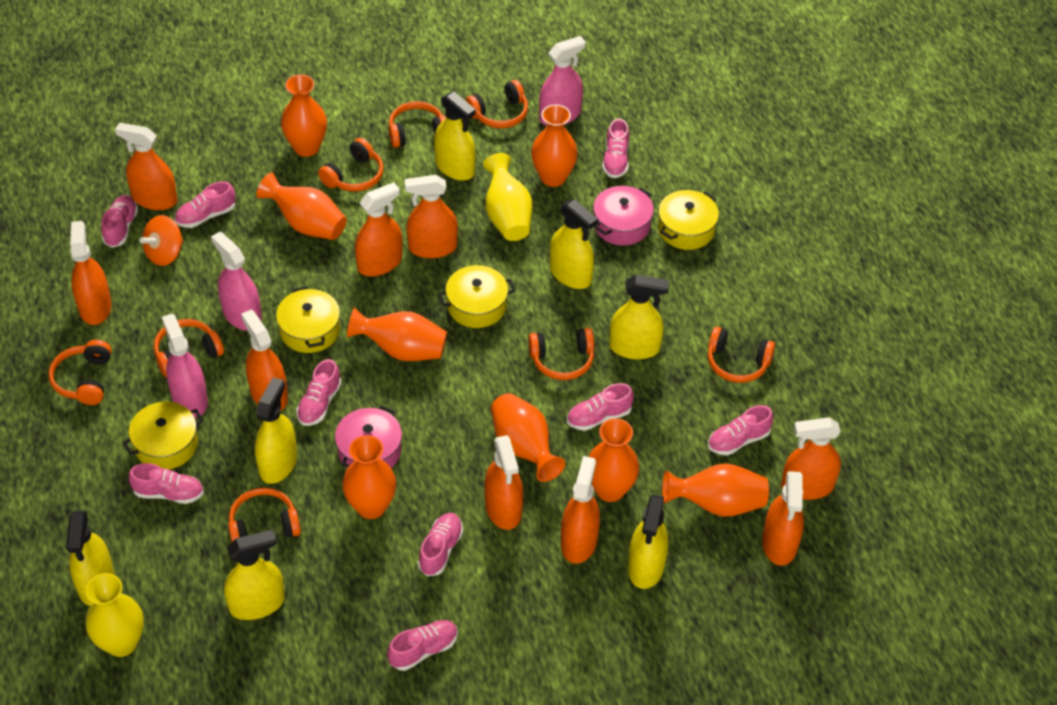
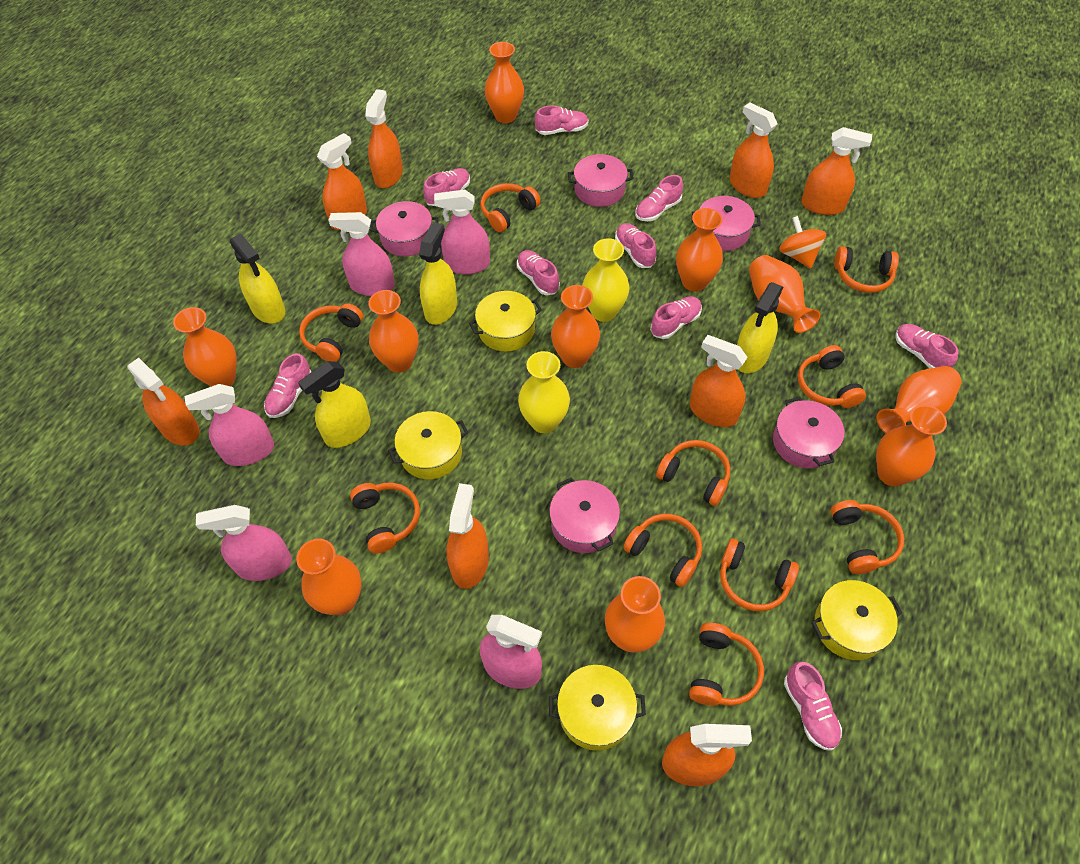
orange headphones: 8 -> 10
orange spray bottle: 9 -> 8
orange vase: 8 -> 10
pink pot: 2 -> 5
pink spray bottle: 3 -> 5
yellow spray bottle: 7 -> 4

